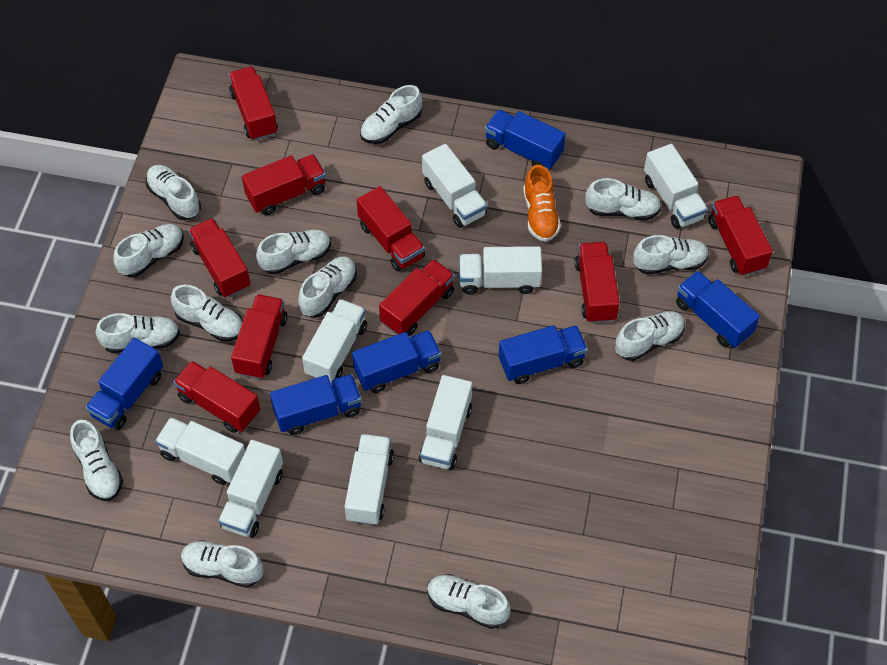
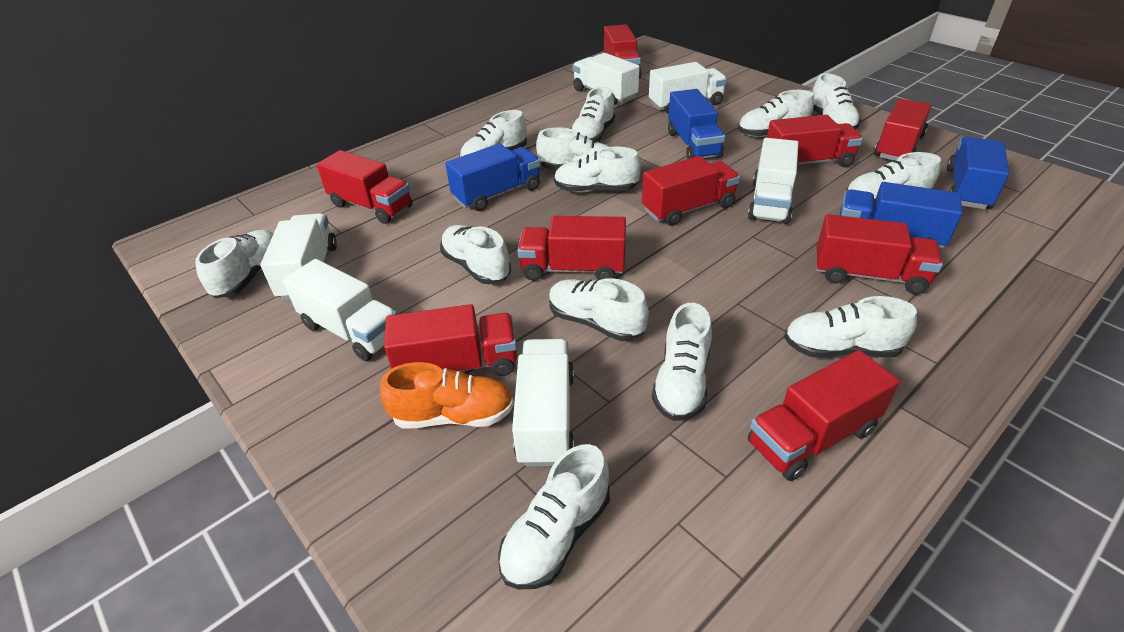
blue truck: 6 -> 4
white truck: 8 -> 6

